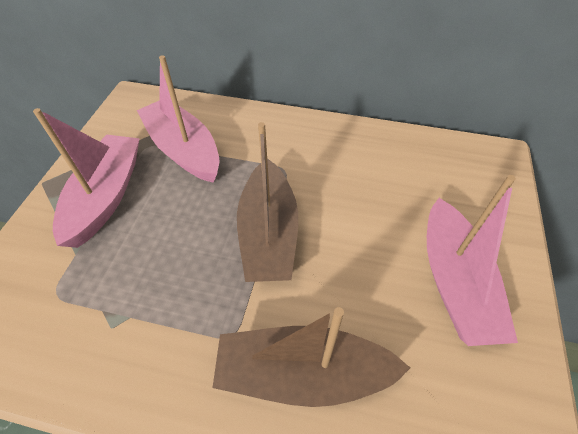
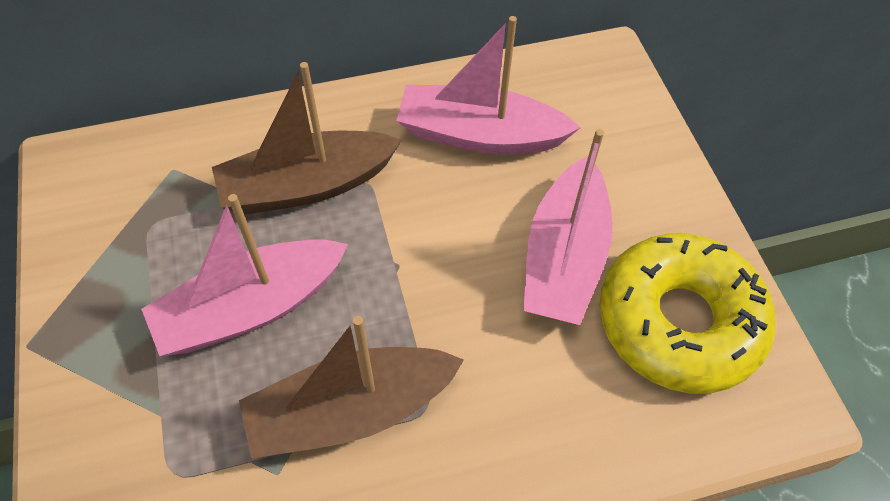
yellow donut: 0 -> 1

